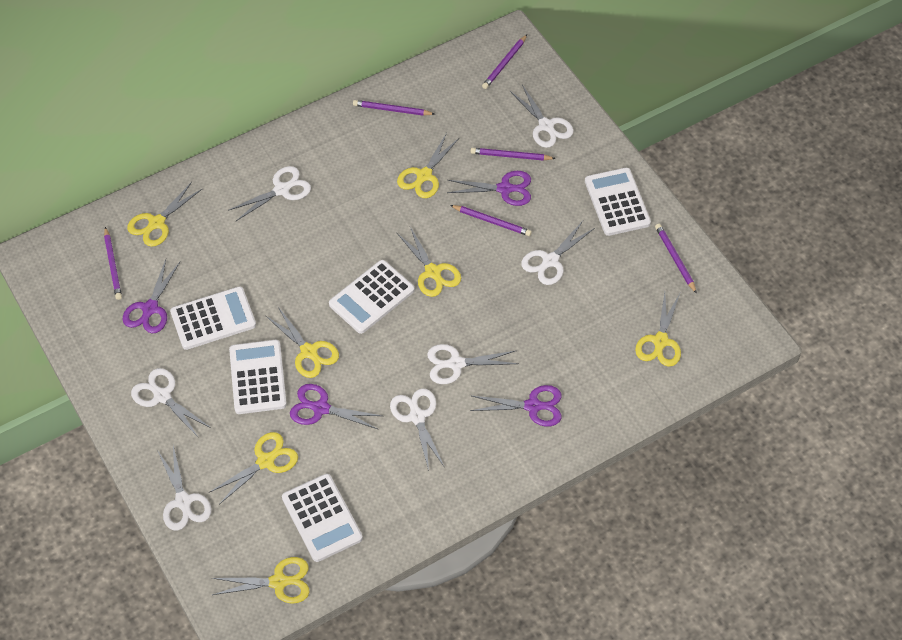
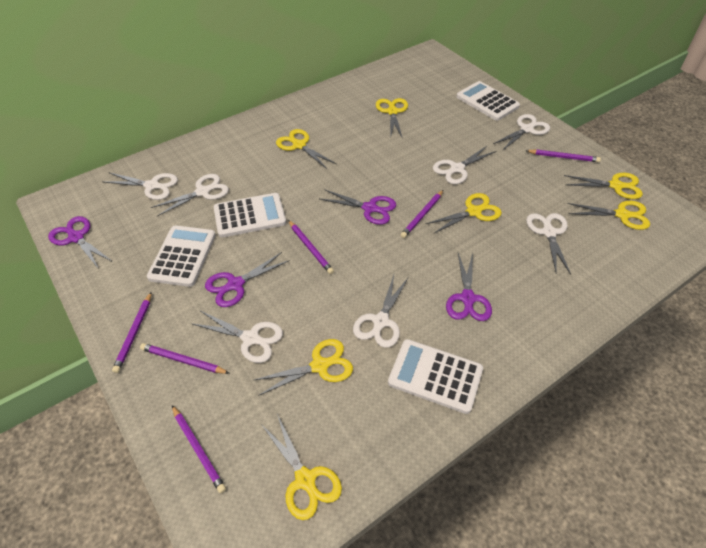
white calculator: 5 -> 4

